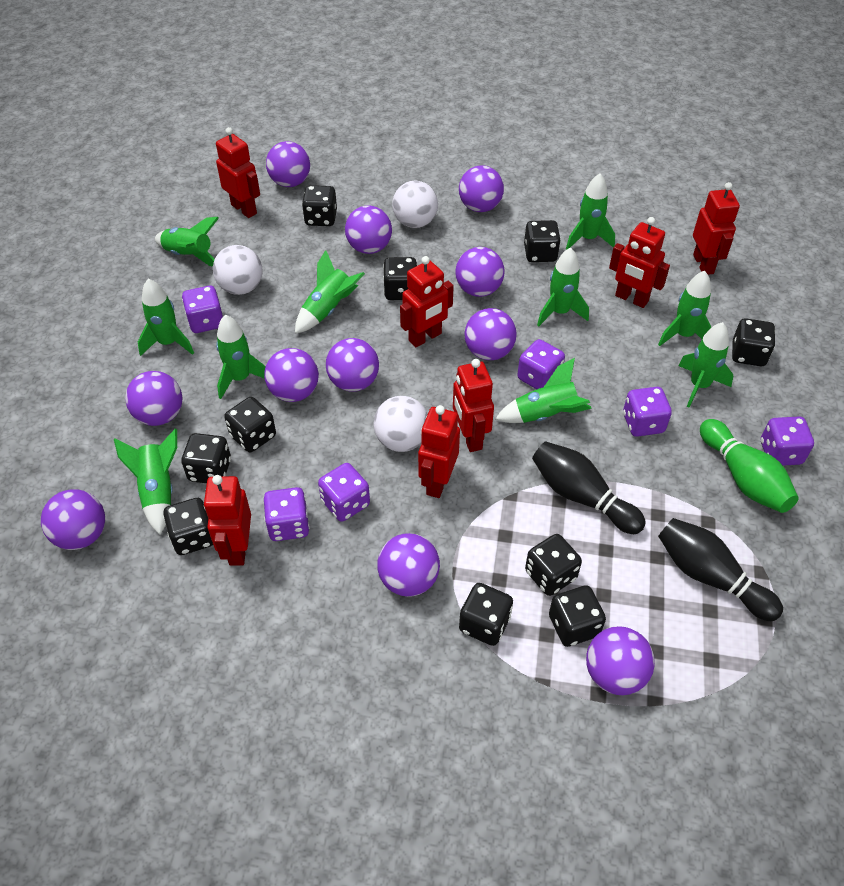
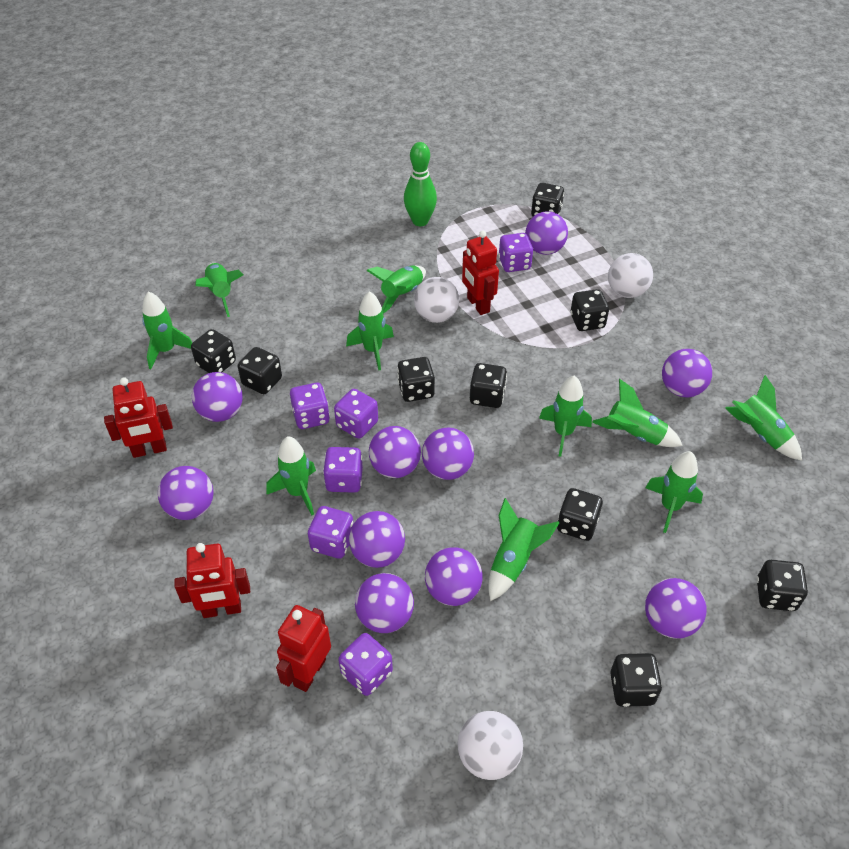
black bowling pin: 2 -> 0
black dice: 10 -> 9
purple ball: 11 -> 10
red robot: 7 -> 4

